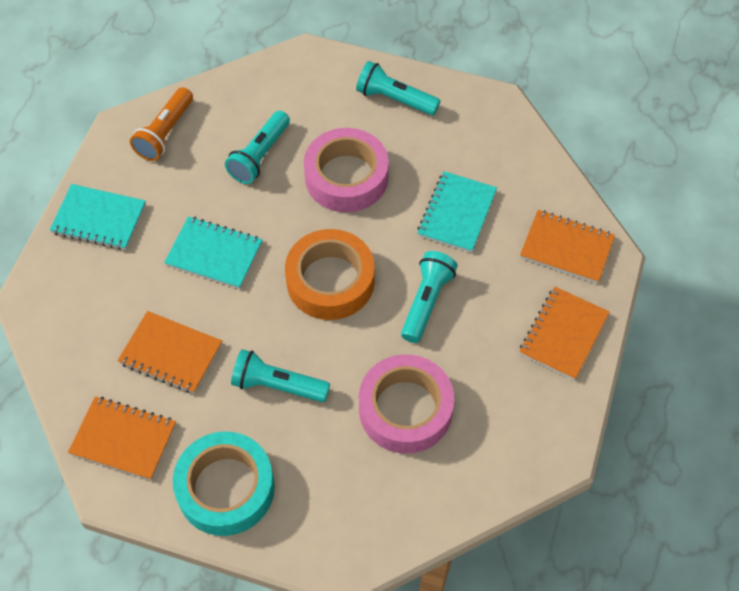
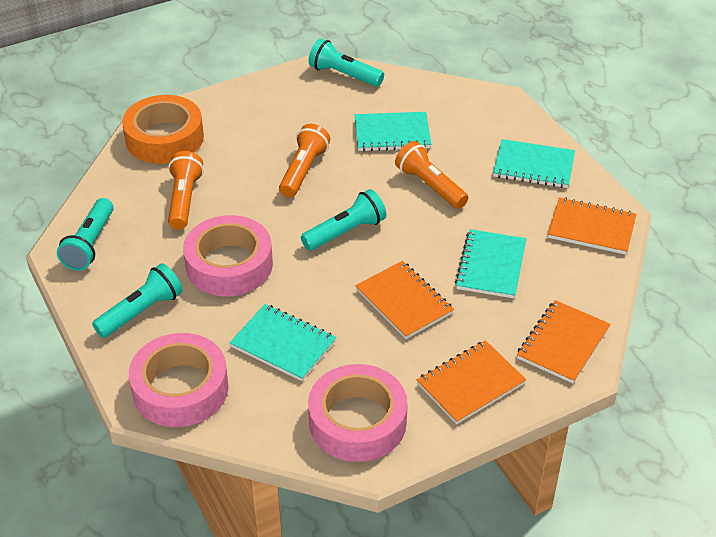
orange flashlight: 1 -> 3
pink tape: 2 -> 3
turquoise notebook: 3 -> 4
turquoise tape: 1 -> 0

